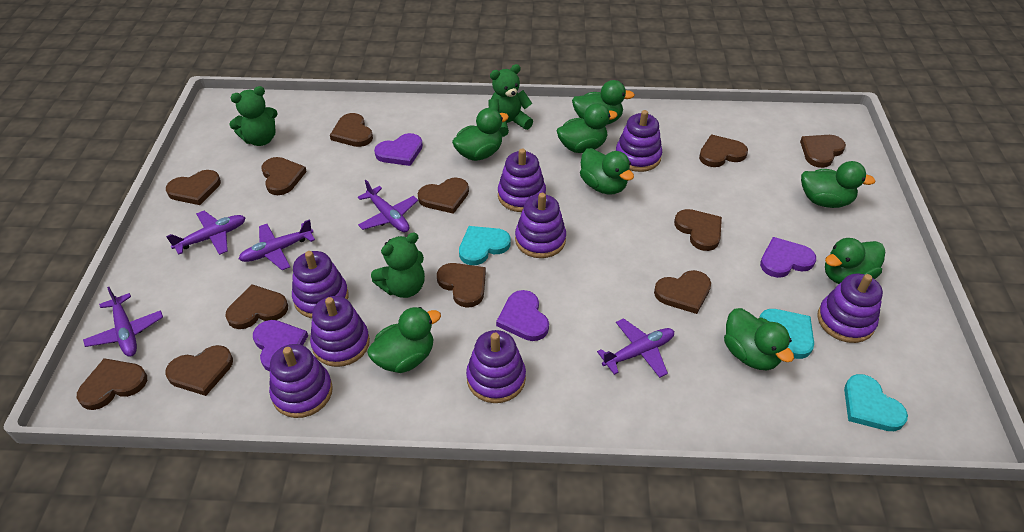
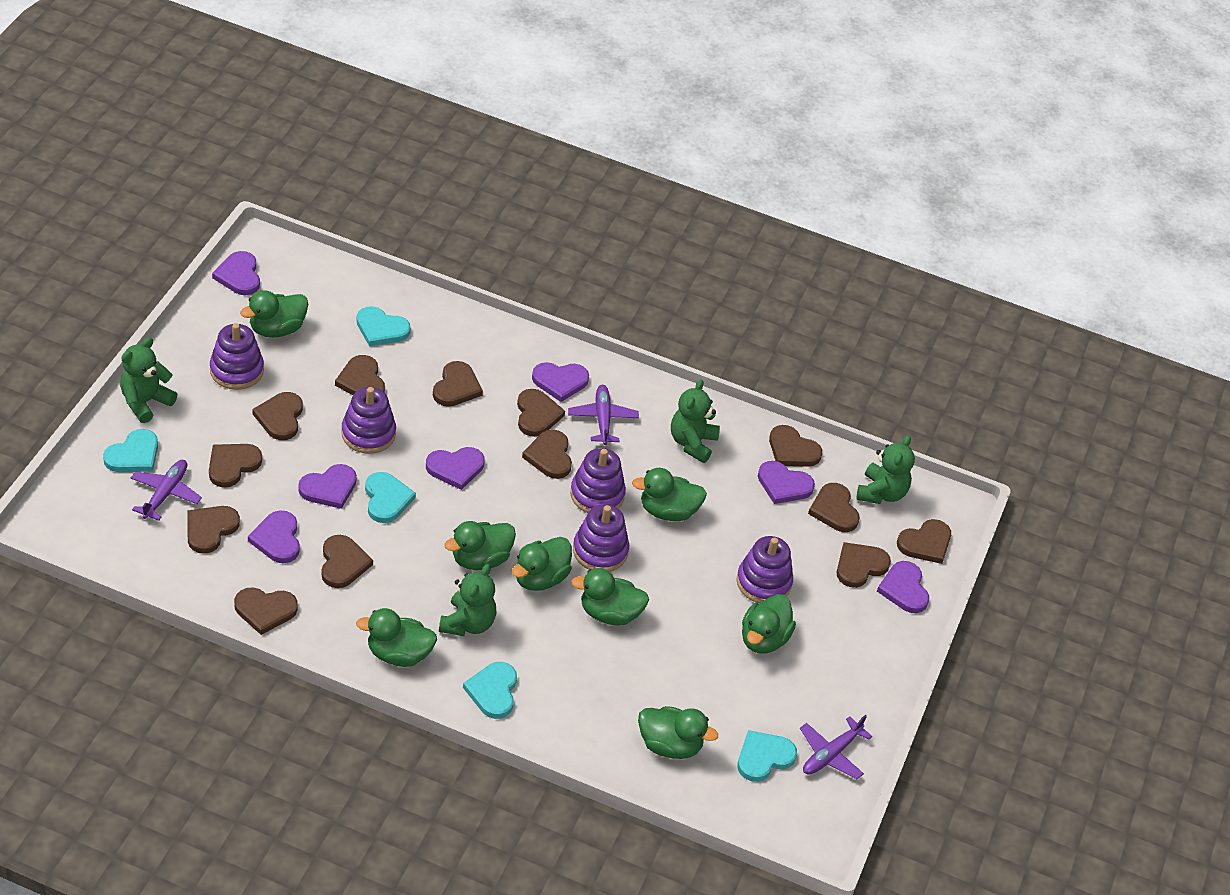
brown heart: 12 -> 13
green teddy bear: 3 -> 4
purple heart: 4 -> 7
purple plane: 5 -> 3
purple stacking toy: 8 -> 5
turquoise heart: 3 -> 5

